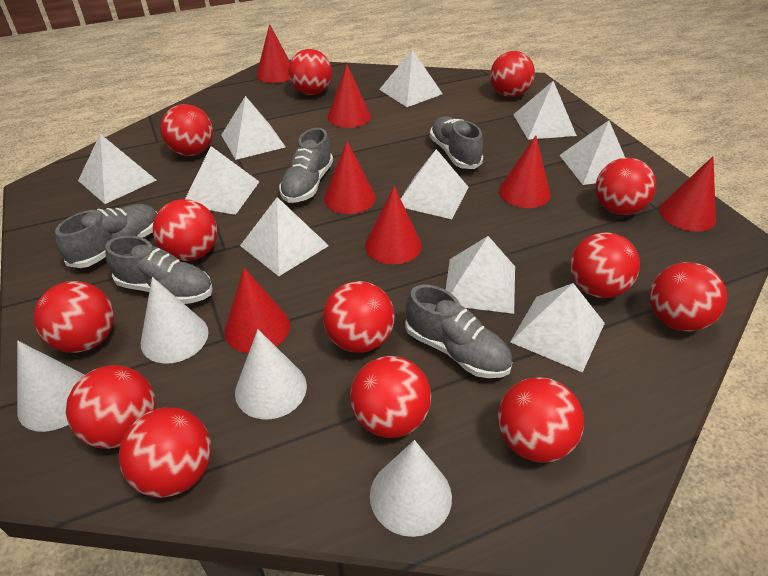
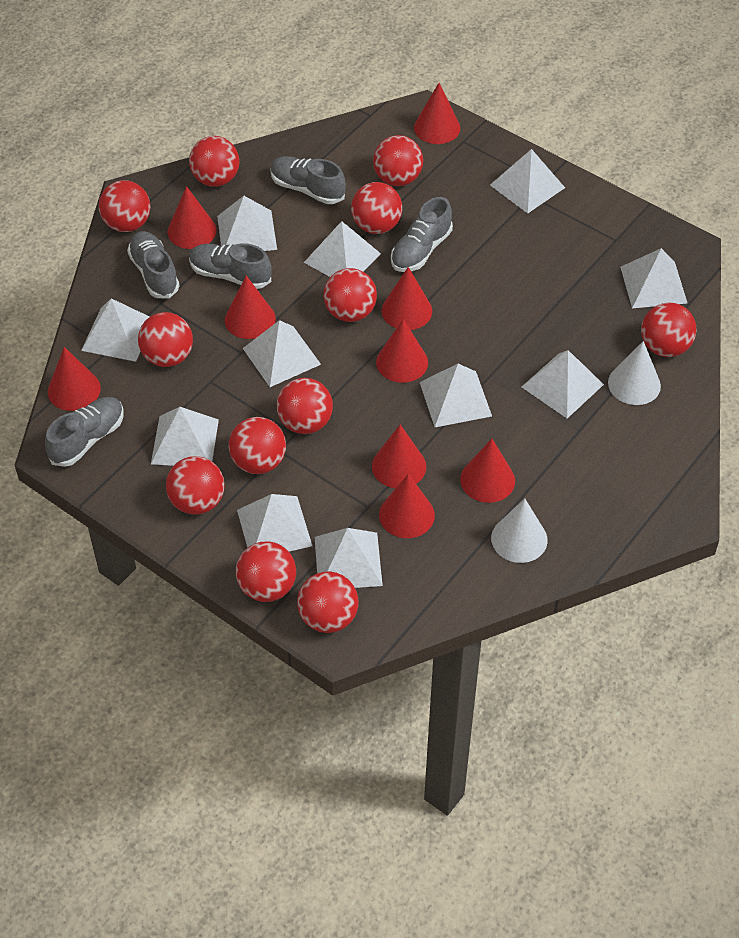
red ball: 13 -> 12
red cone: 7 -> 9
white cone: 4 -> 2
white pyramid: 10 -> 11

